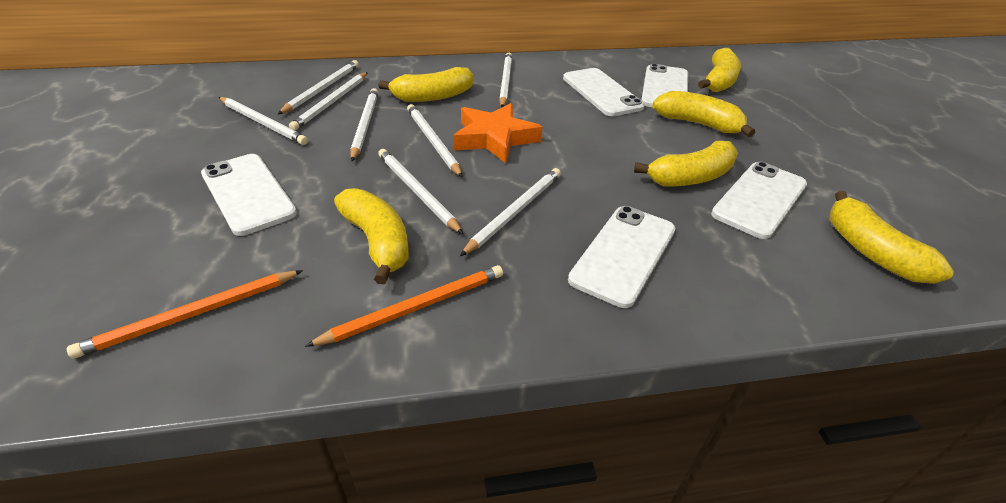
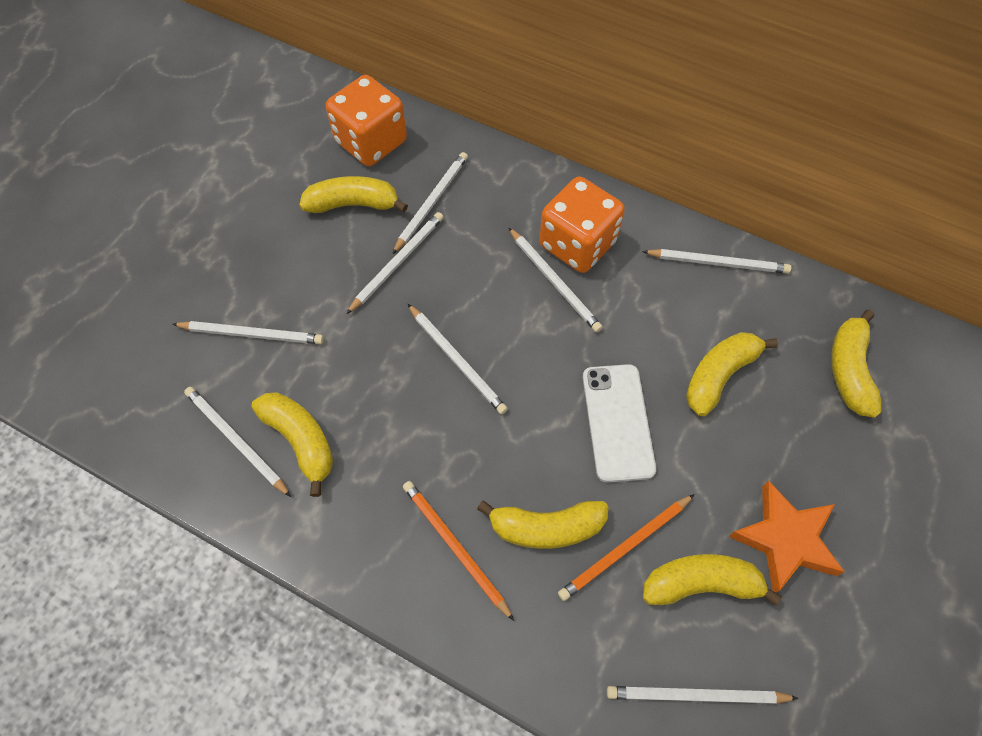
orange dice: 0 -> 2
white phone: 5 -> 1

